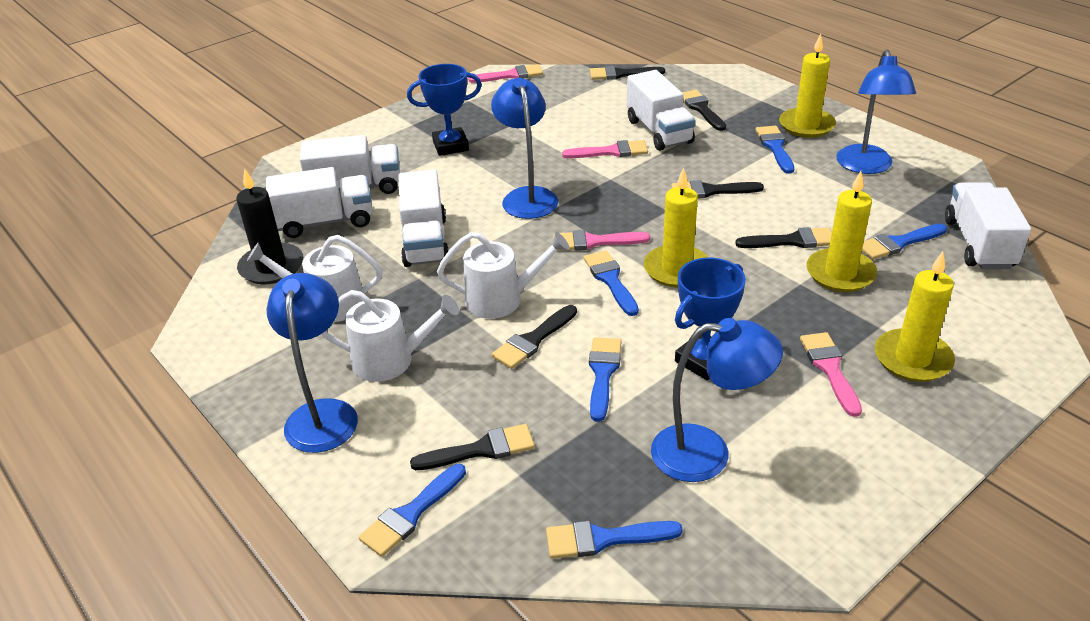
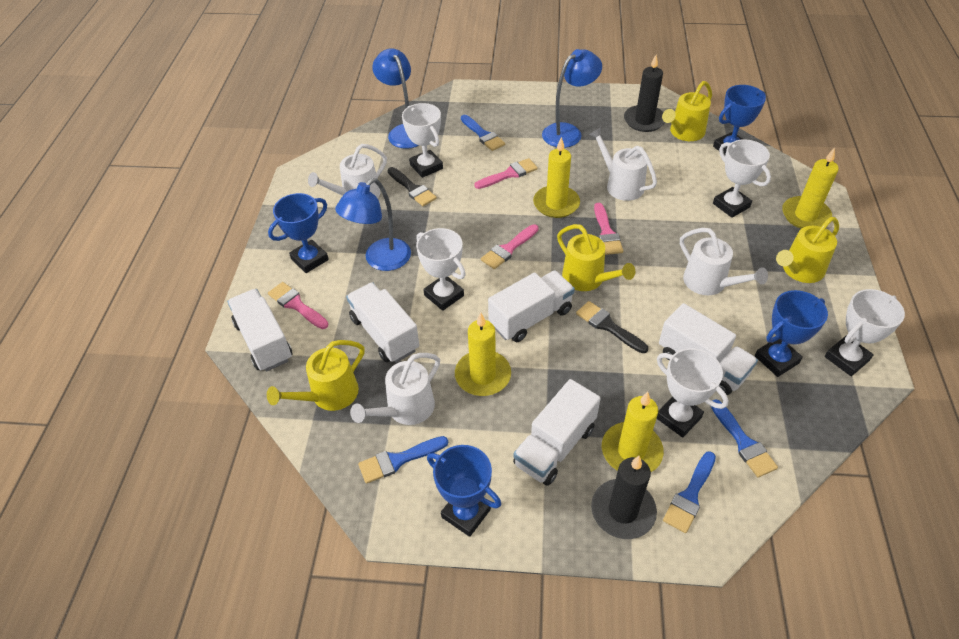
black brush: 6 -> 2
black candle: 1 -> 2
blue brush: 6 -> 4
blue lamp: 4 -> 3
blue trophy: 2 -> 4
white trophy: 0 -> 5
white watering can: 3 -> 4
yellow watering can: 0 -> 4

